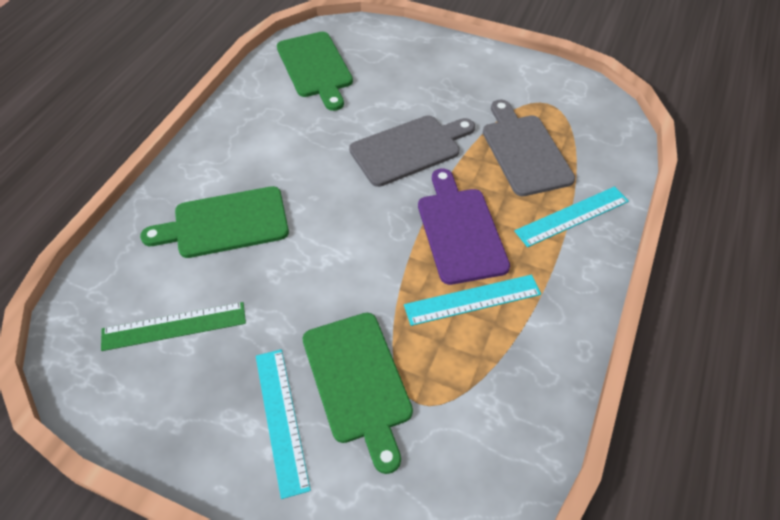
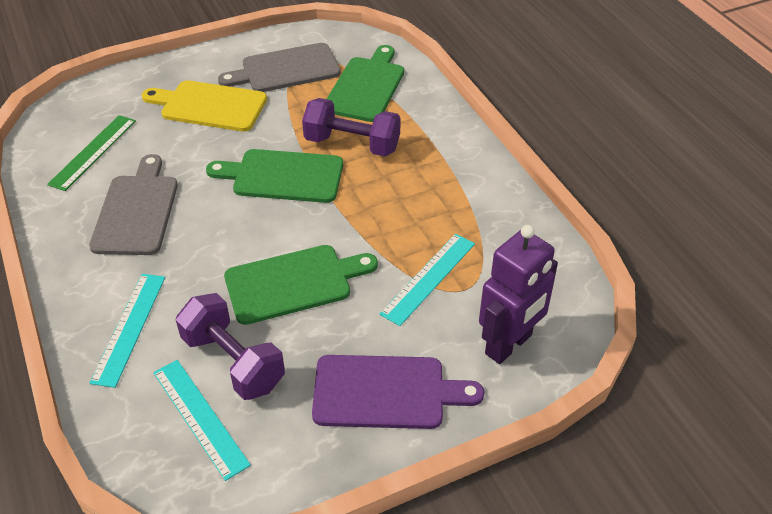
purple dumbbell: 0 -> 2
purple robot: 0 -> 1
yellow cutting board: 0 -> 1

